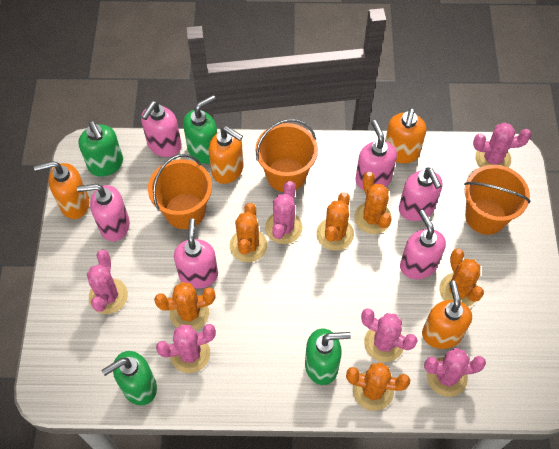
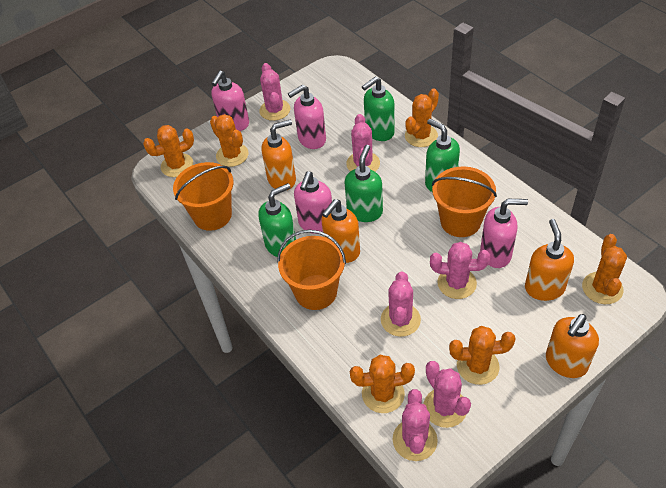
pink soap dispenser: 6 -> 4

